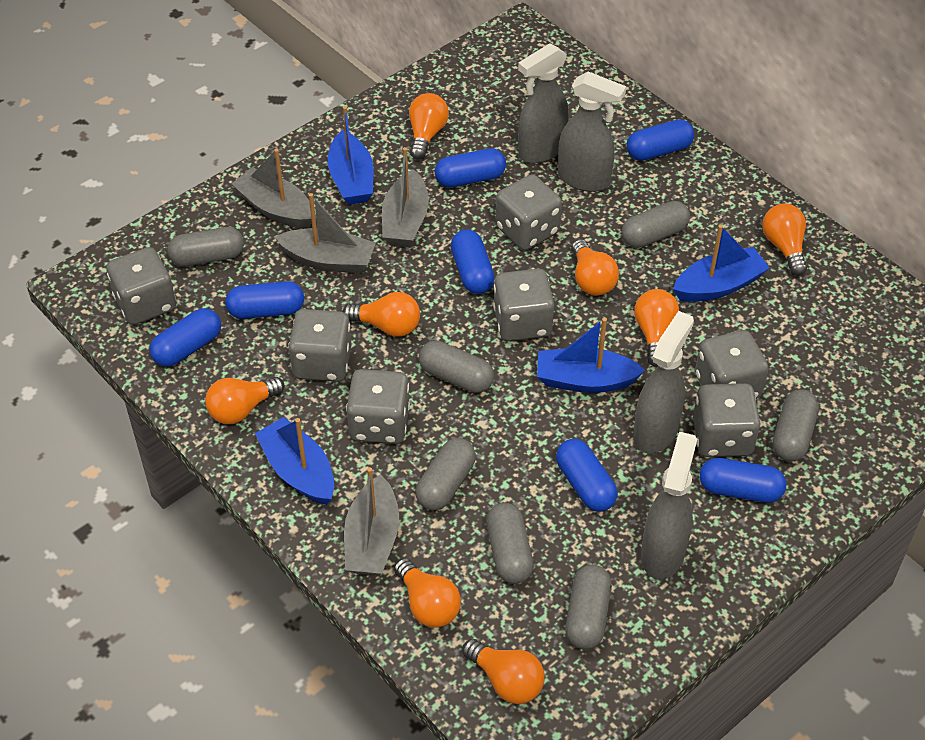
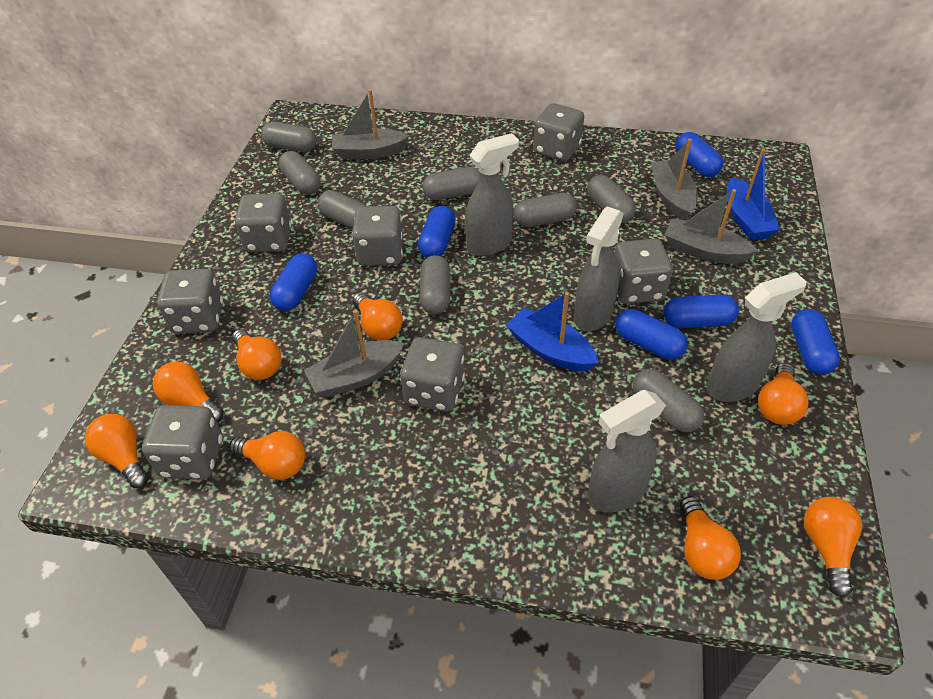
blue boat: 4 -> 2
blue capsule: 7 -> 6
grey capsule: 7 -> 8

